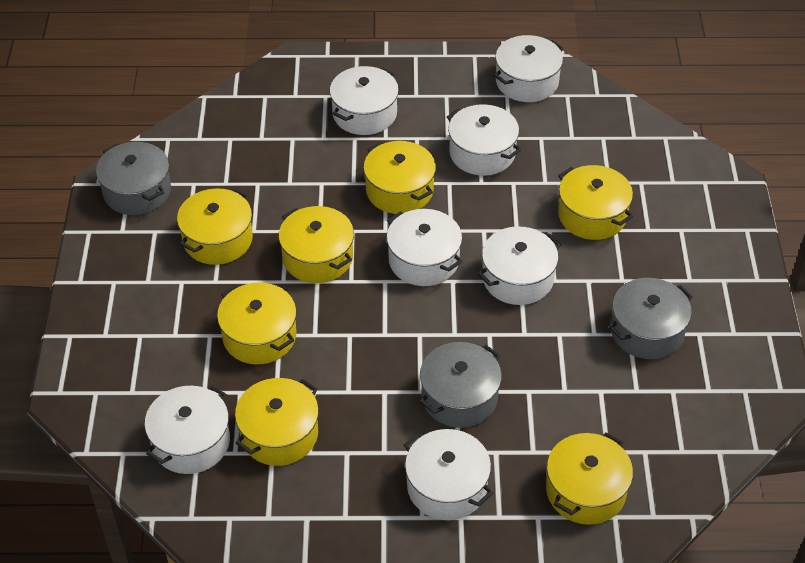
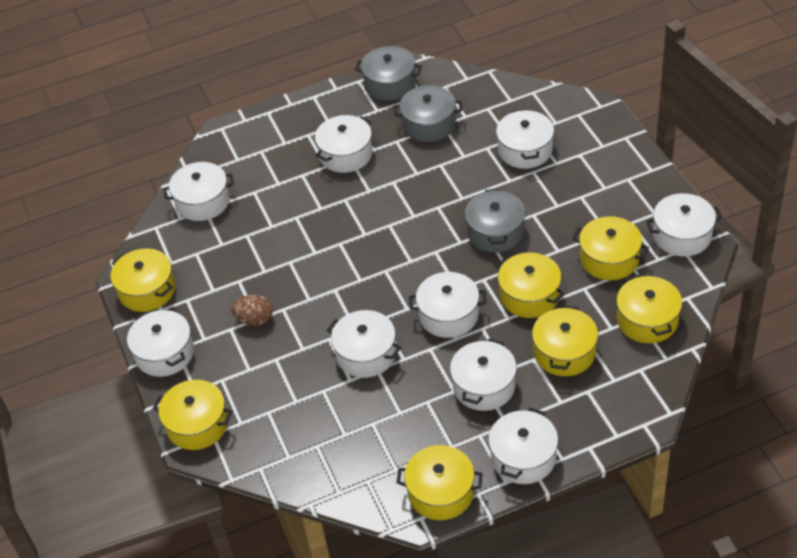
brown egg: 0 -> 1
white pot: 7 -> 9

